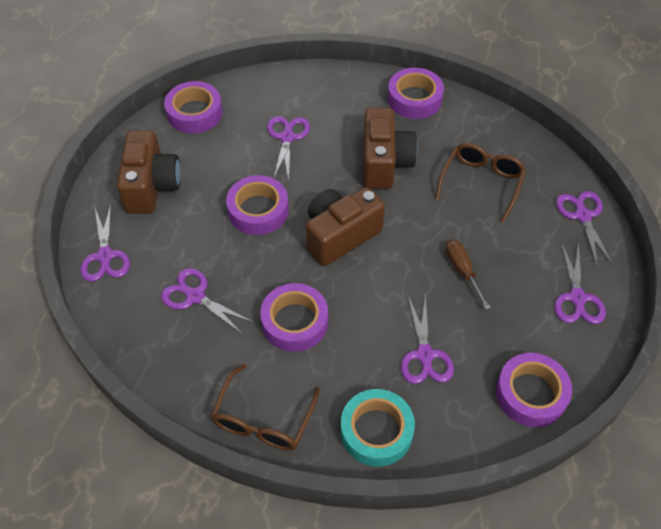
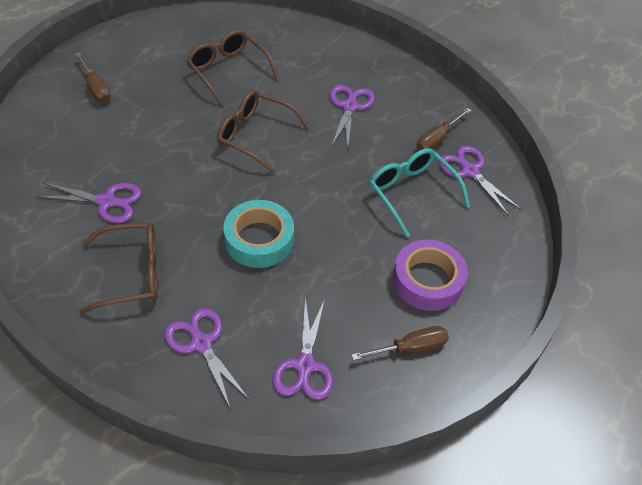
brown camera: 3 -> 0
brown glasses: 2 -> 3
brown screwdriver: 1 -> 3
purple scissors: 6 -> 5
purple tape: 5 -> 1
turquoise glasses: 0 -> 1

